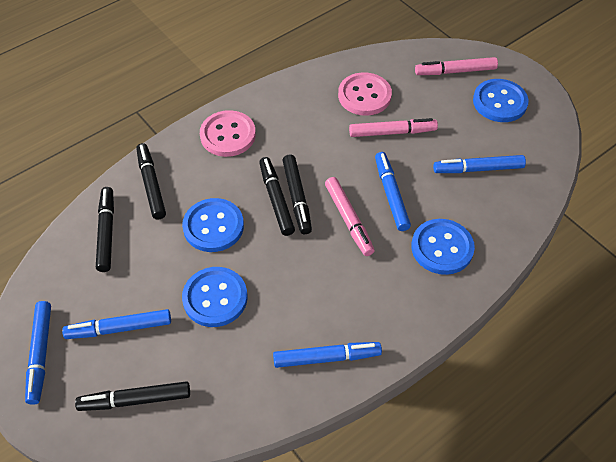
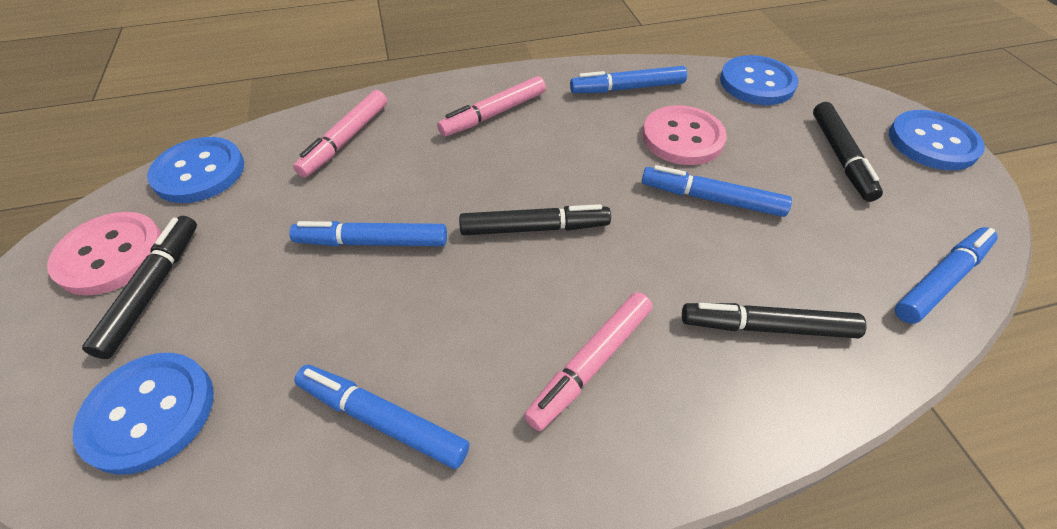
black marker: 5 -> 4

